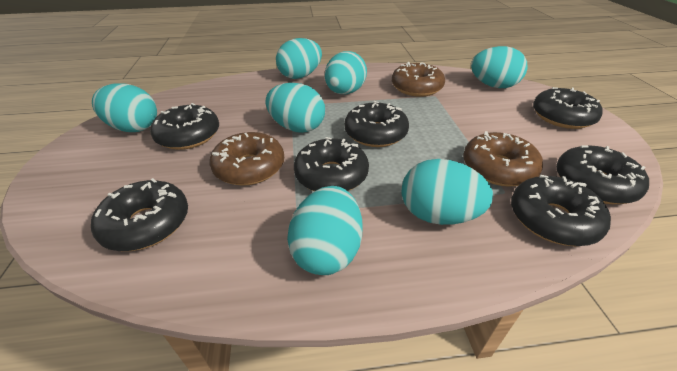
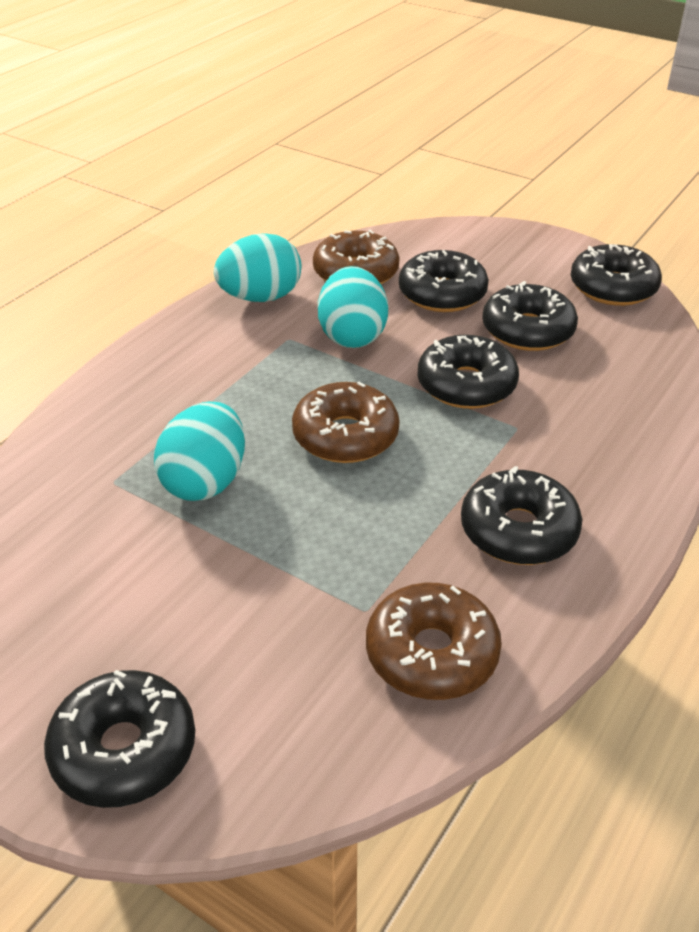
black donut: 7 -> 6
turquoise egg: 7 -> 3

